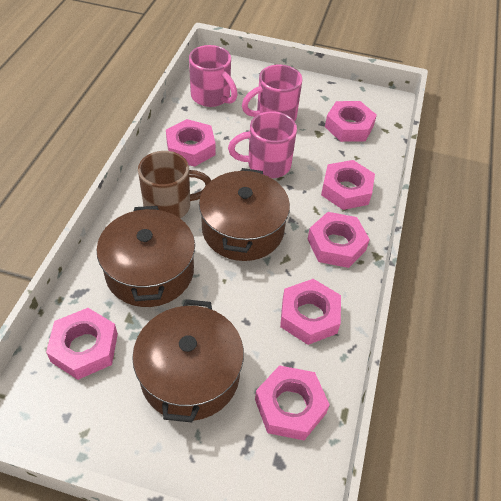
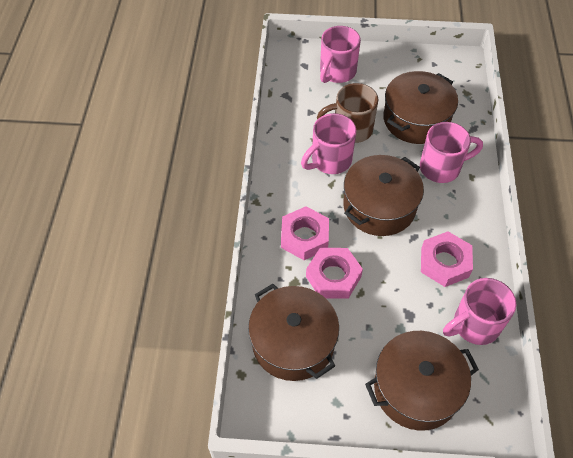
brown pot: 3 -> 4
pink mug: 3 -> 4
pink nut: 7 -> 3

